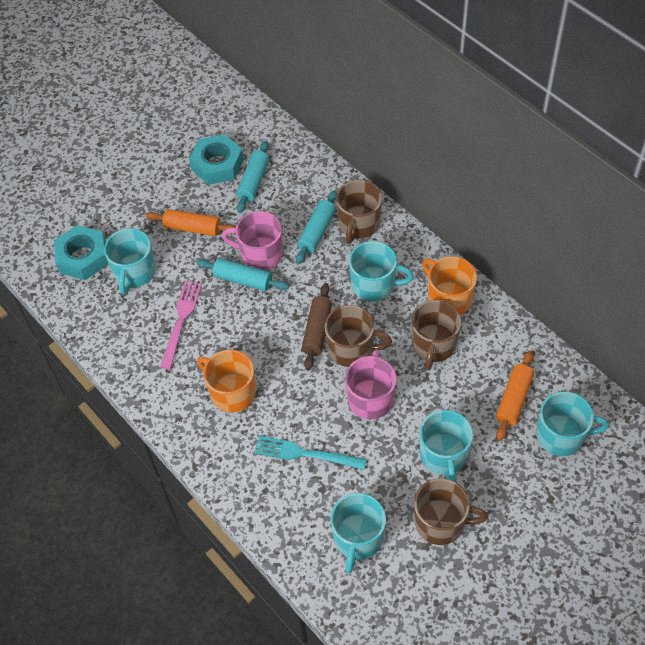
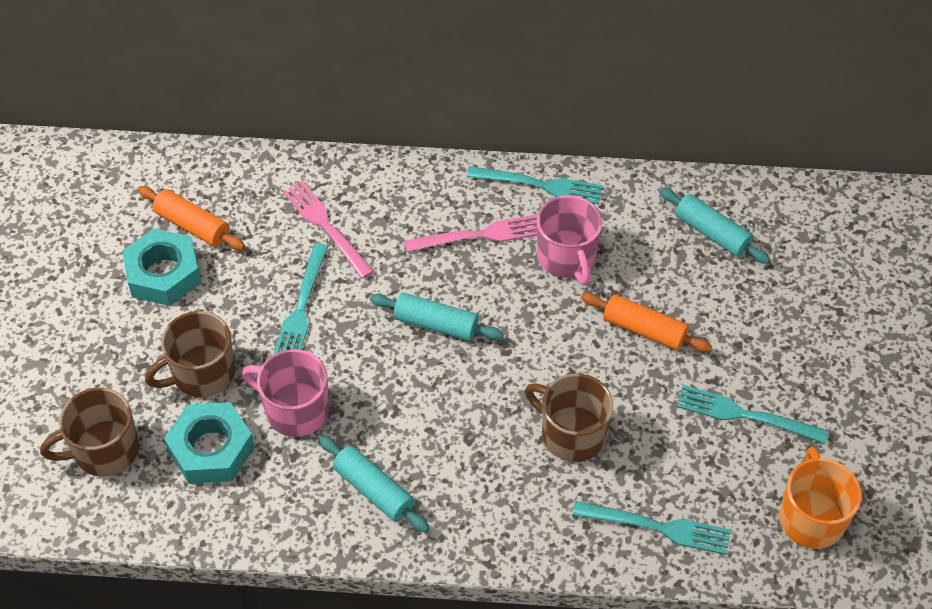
brown mug: 4 -> 3
brown rolling pin: 1 -> 0
orange mug: 2 -> 1
pink fork: 1 -> 2
turquoise fork: 1 -> 4
turquoise mug: 5 -> 0

